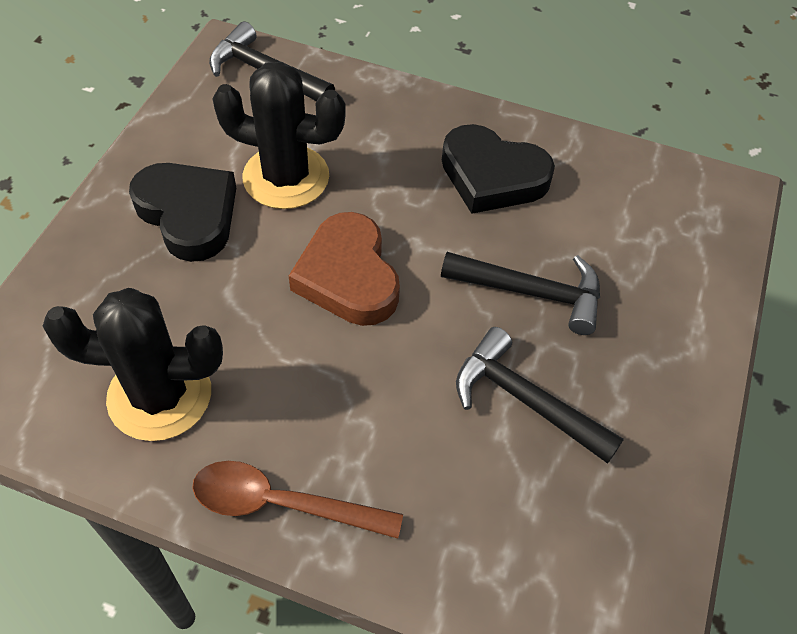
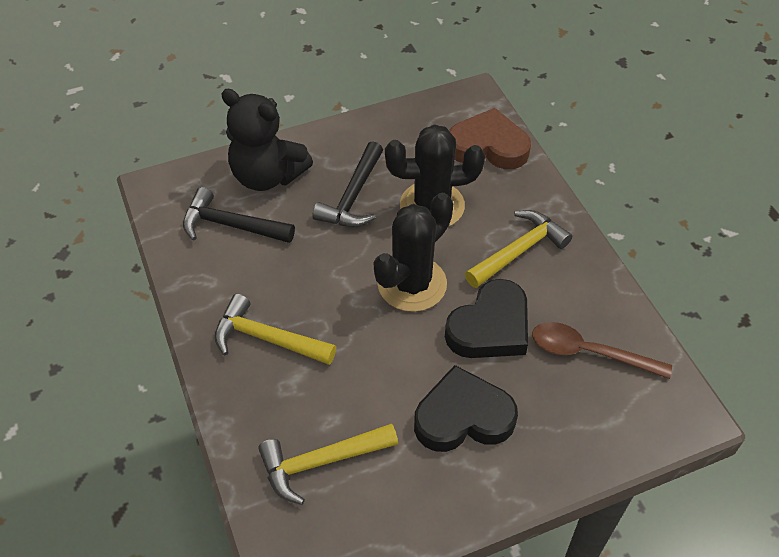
black hammer: 3 -> 2
black teddy bear: 0 -> 1
yellow hammer: 0 -> 3

